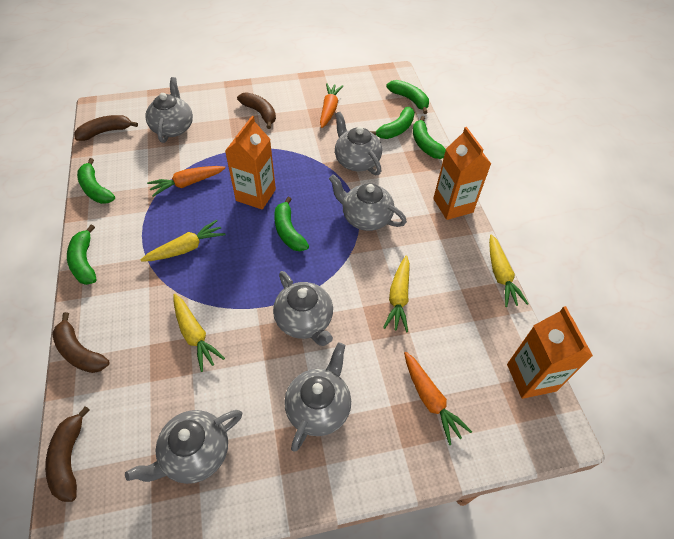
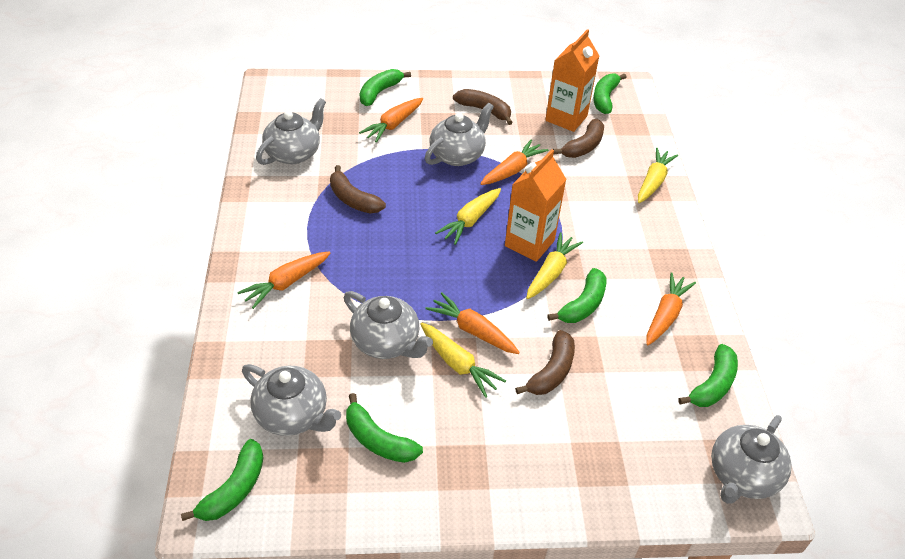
grey teapot: 6 -> 5
orange carrot: 3 -> 5
orange carton: 3 -> 2

